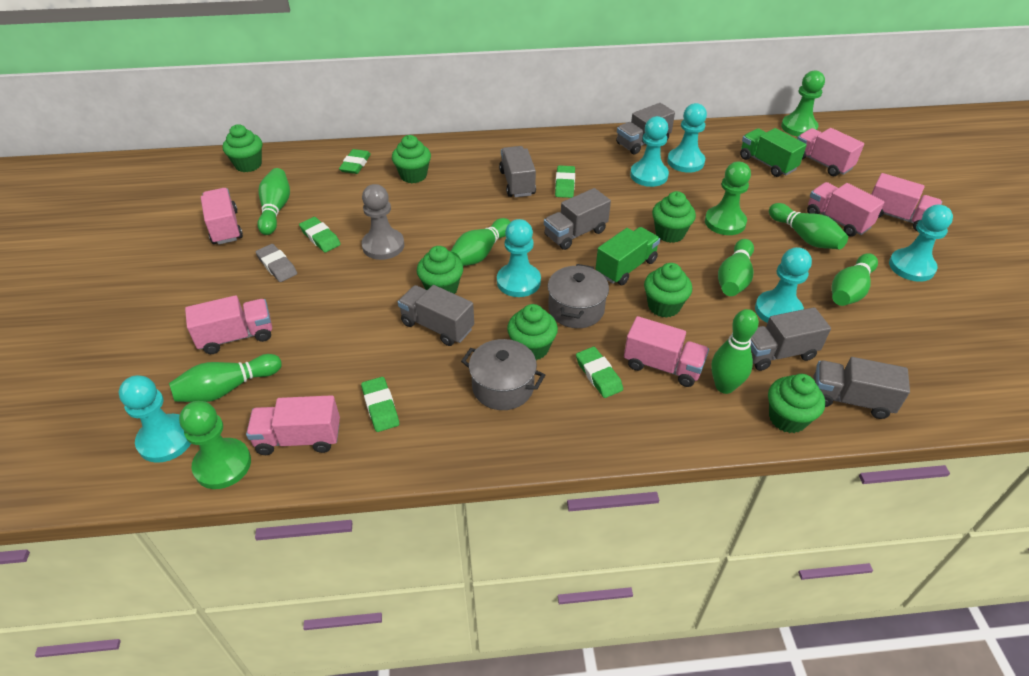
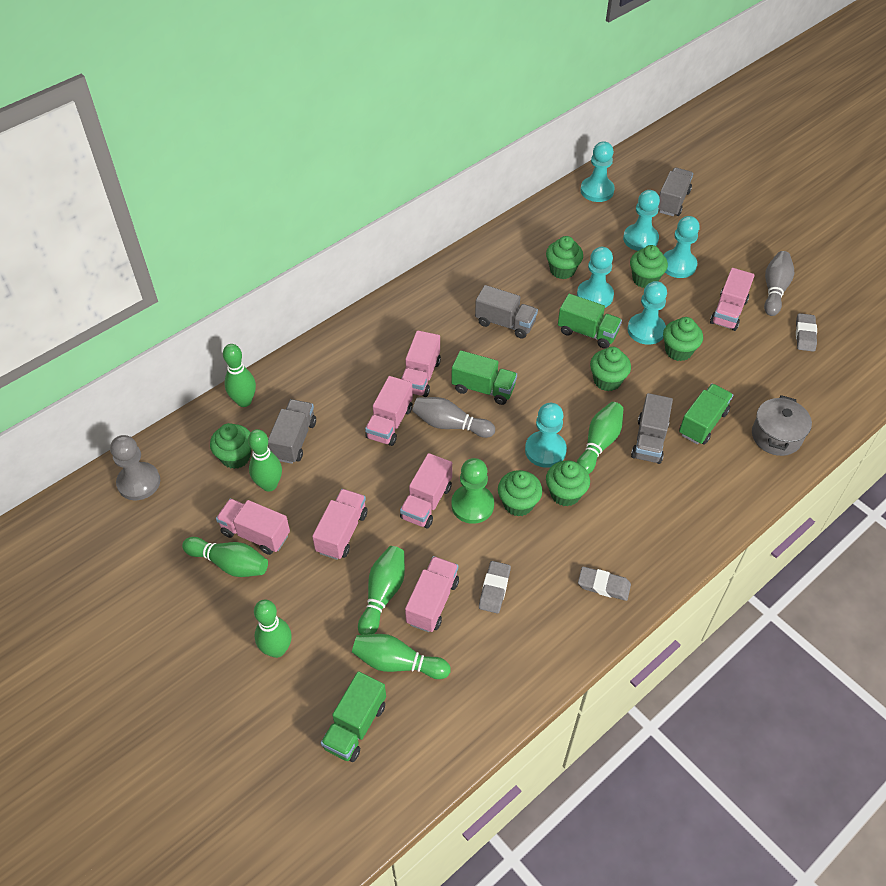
green eraser: 5 -> 0
green pawn: 3 -> 1
green truck: 2 -> 4
grey bowling pin: 0 -> 2
grey eraser: 1 -> 3
grey pot: 2 -> 1
grey truck: 6 -> 4

